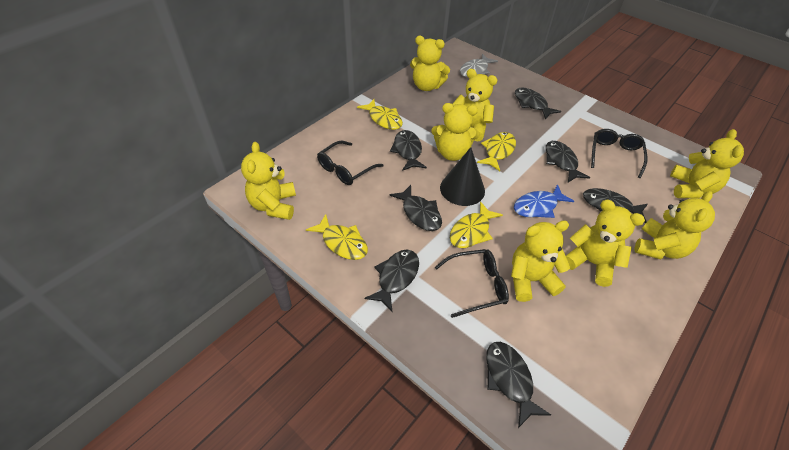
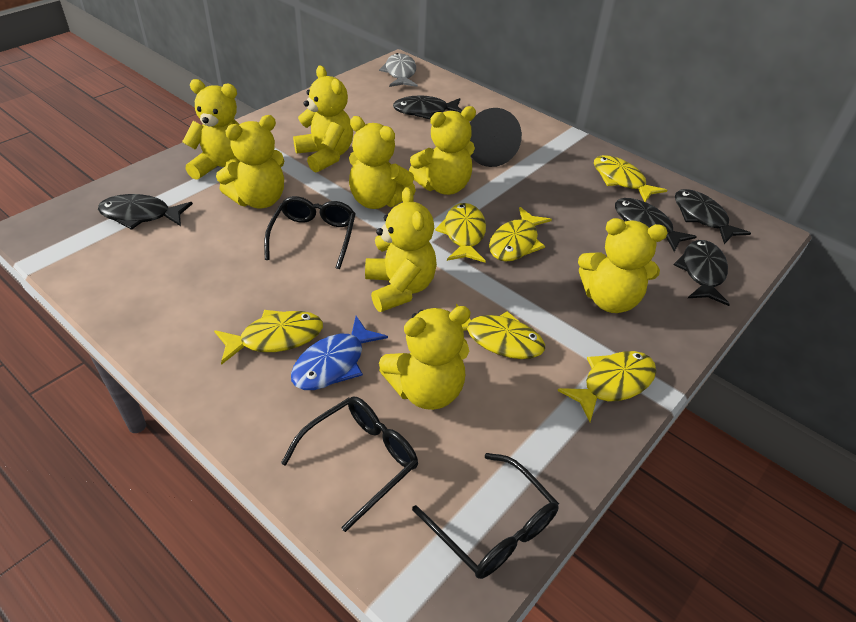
black fish: 7 -> 5
yellow fish: 4 -> 6

